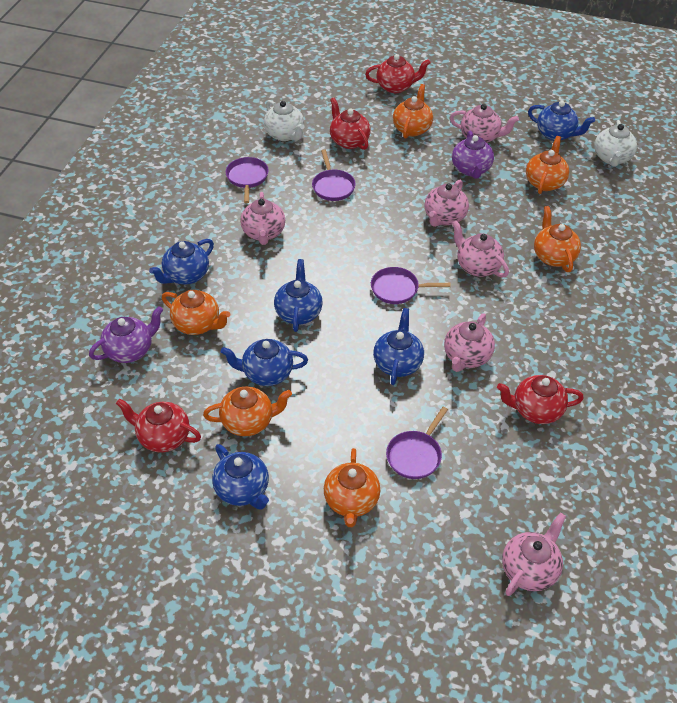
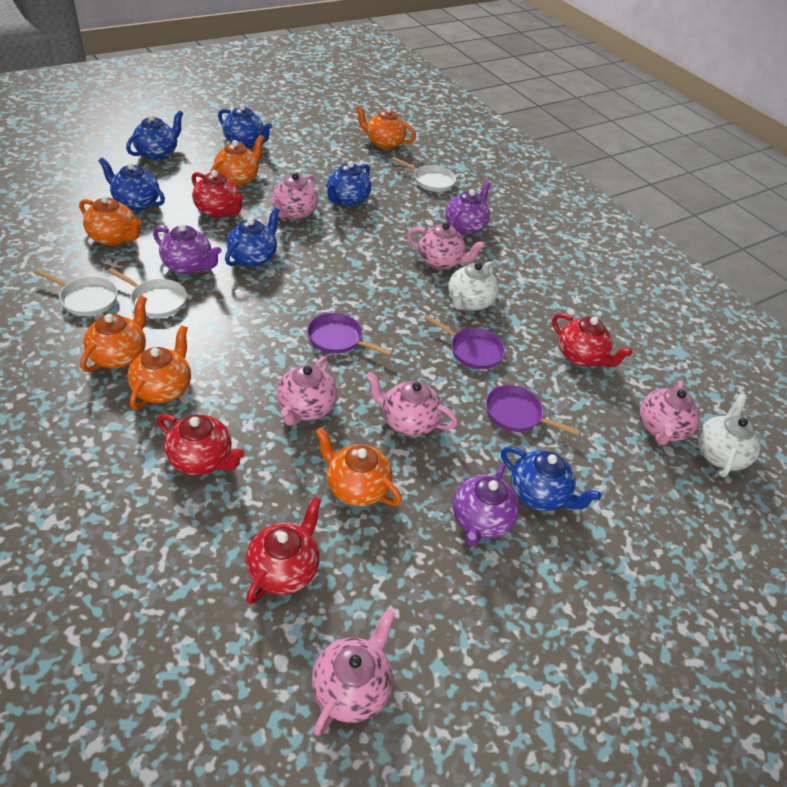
purple pan: 4 -> 3
purple teapot: 2 -> 3
white pan: 0 -> 3

